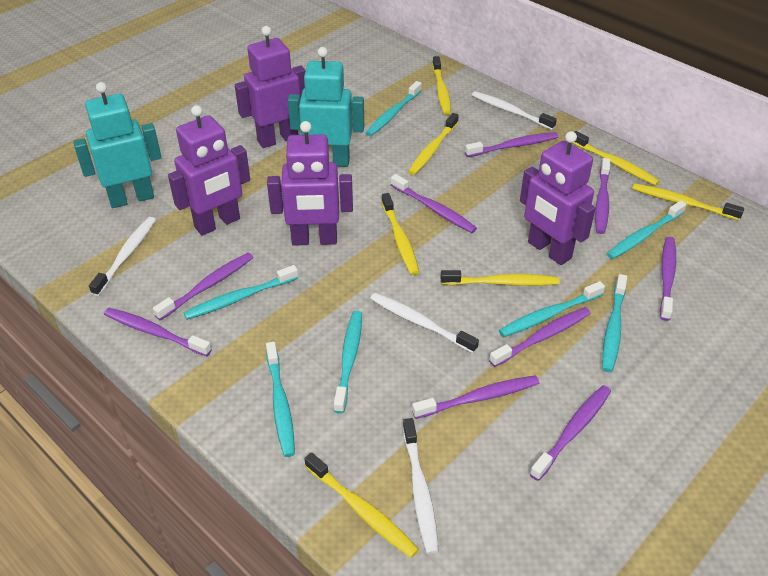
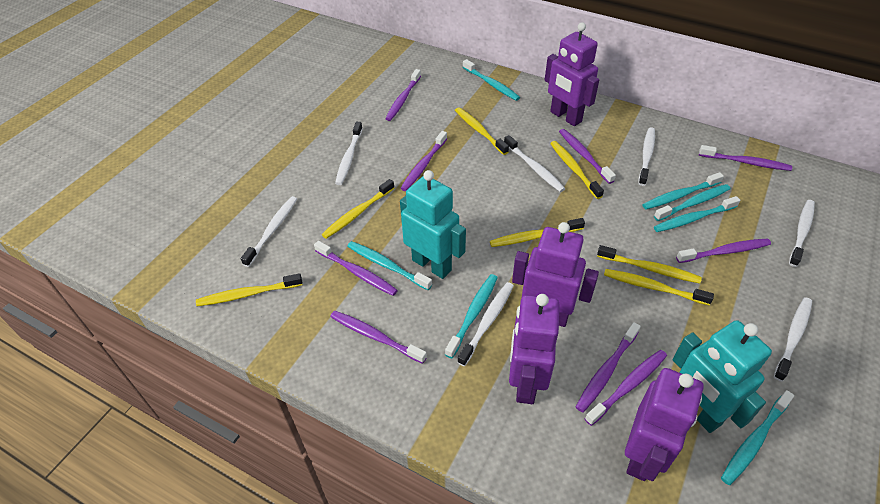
white toothbrush: 4 -> 7

